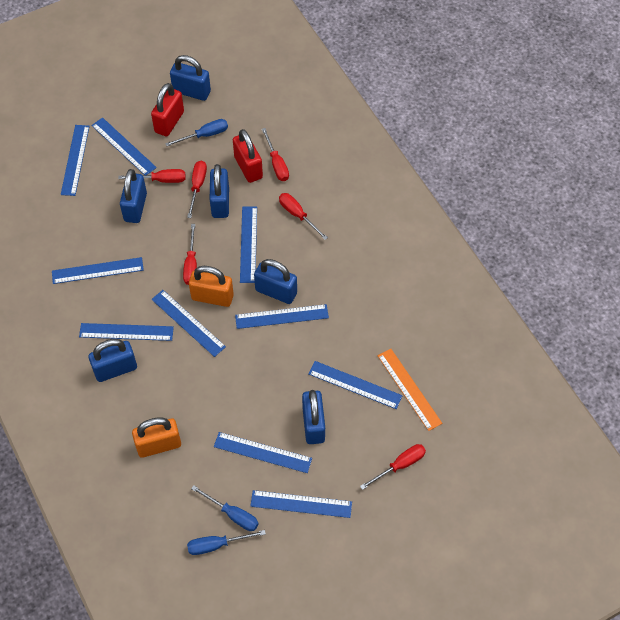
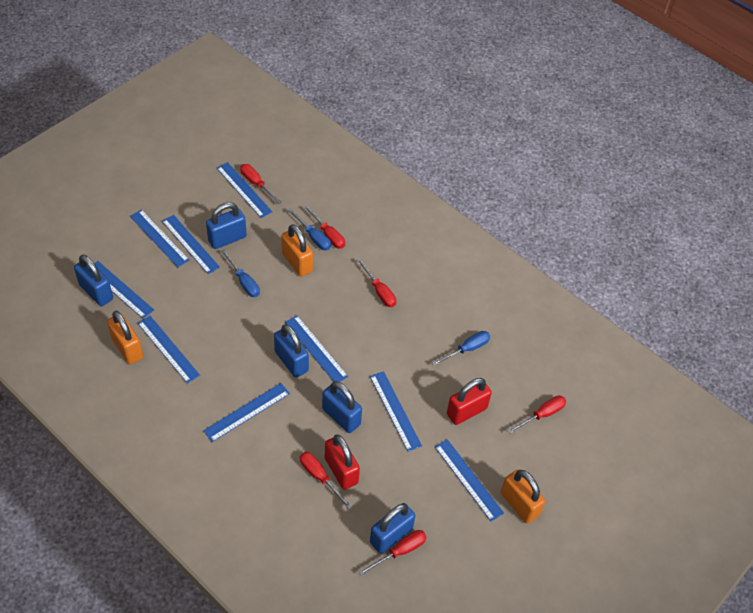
blue padlock: 6 -> 5
blue ruler: 10 -> 9
orange padlock: 2 -> 3
orange ruler: 1 -> 0

